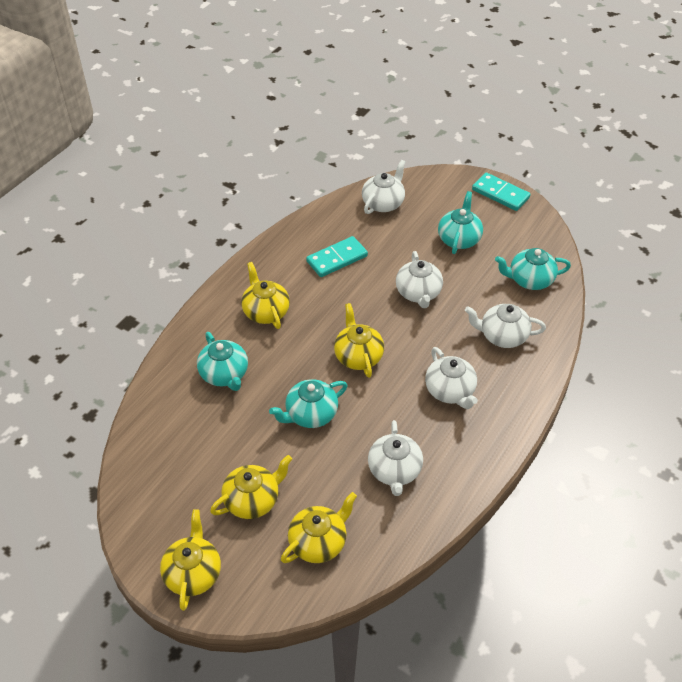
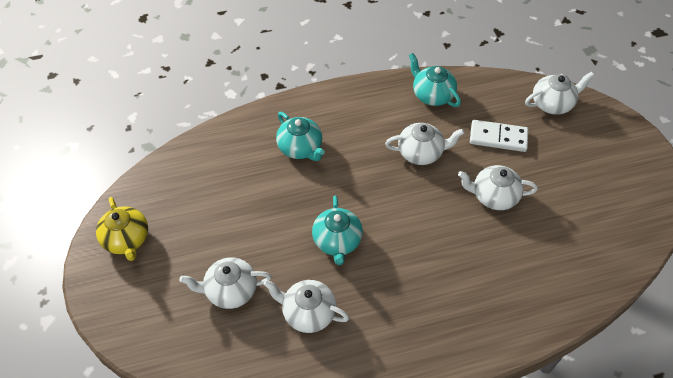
turquoise domino: 2 -> 0
turquoise teapot: 4 -> 3
white domino: 0 -> 1
yellow teapot: 5 -> 1

